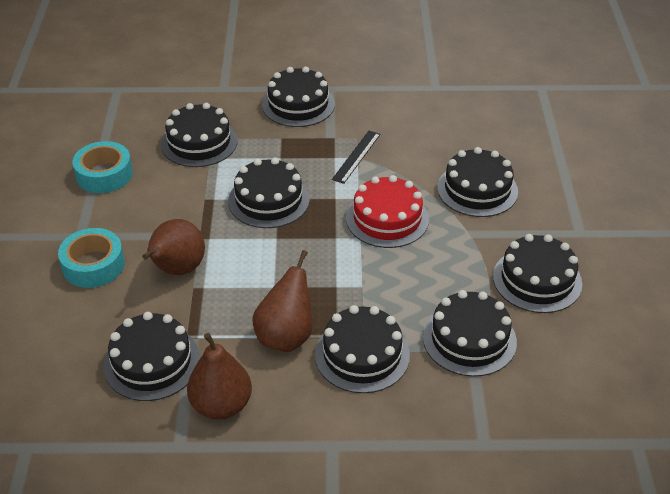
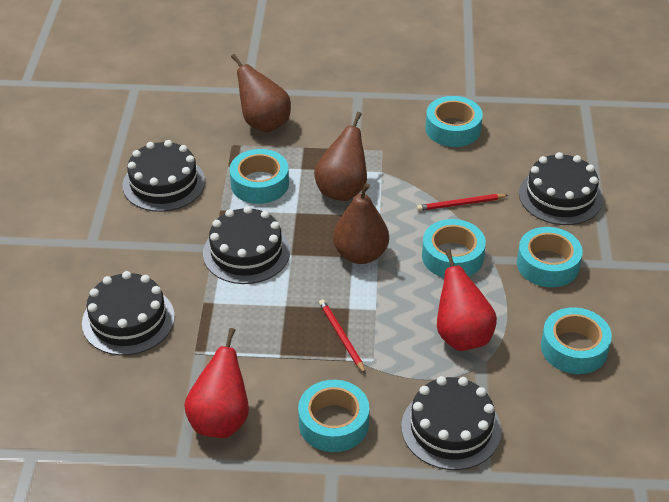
black cake: 8 -> 5
black ruler: 1 -> 0
red cake: 1 -> 0
red pear: 0 -> 2
red pencil: 0 -> 2
turquoise tape: 2 -> 6

